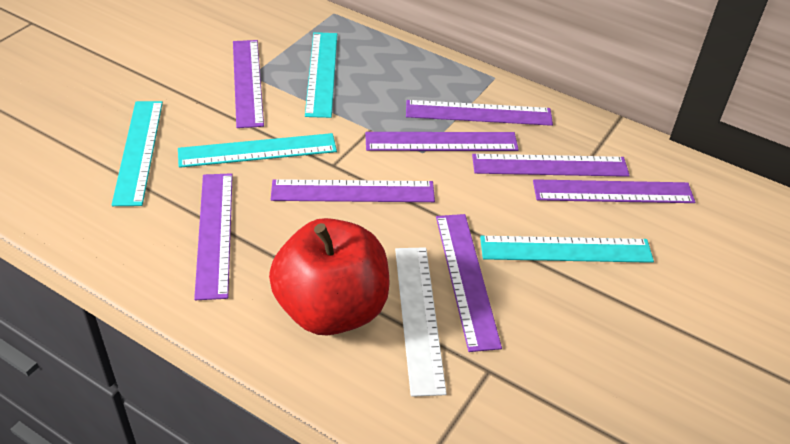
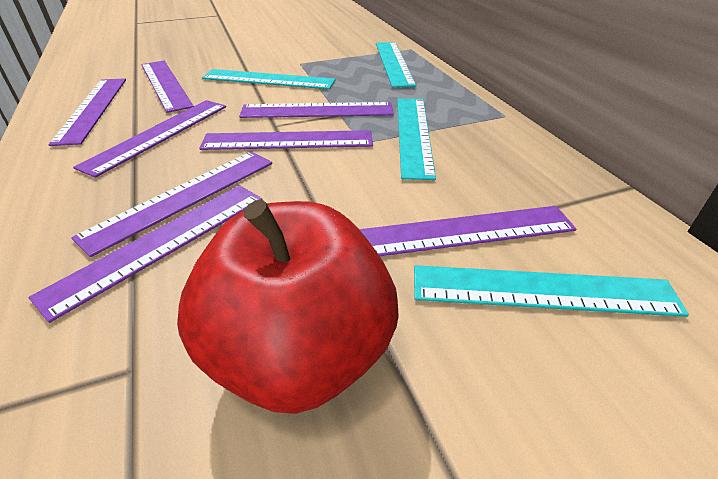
white ruler: 1 -> 0

